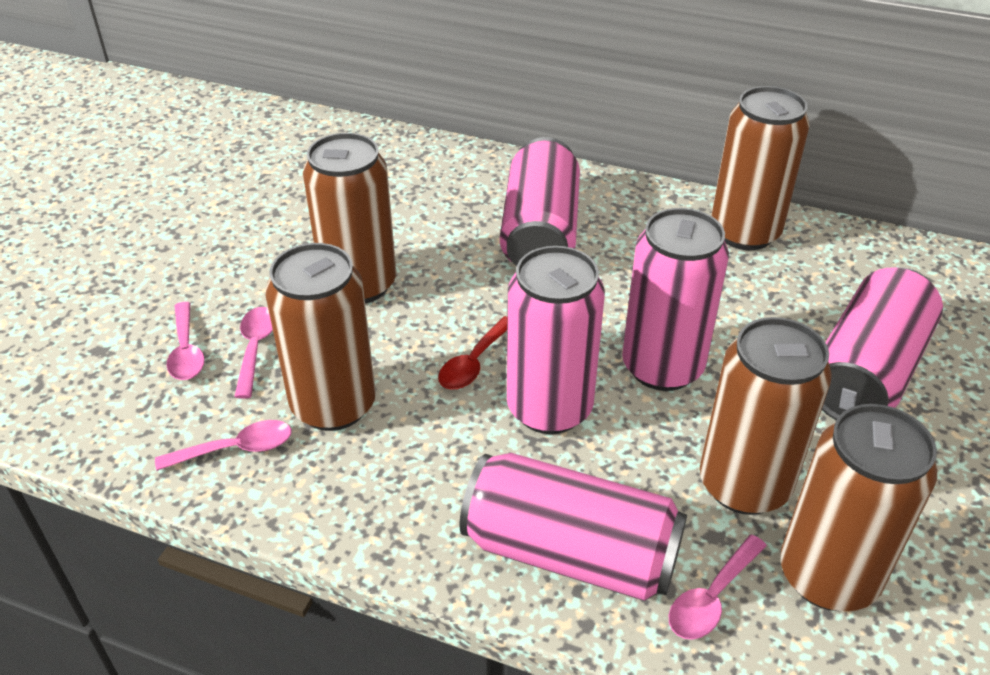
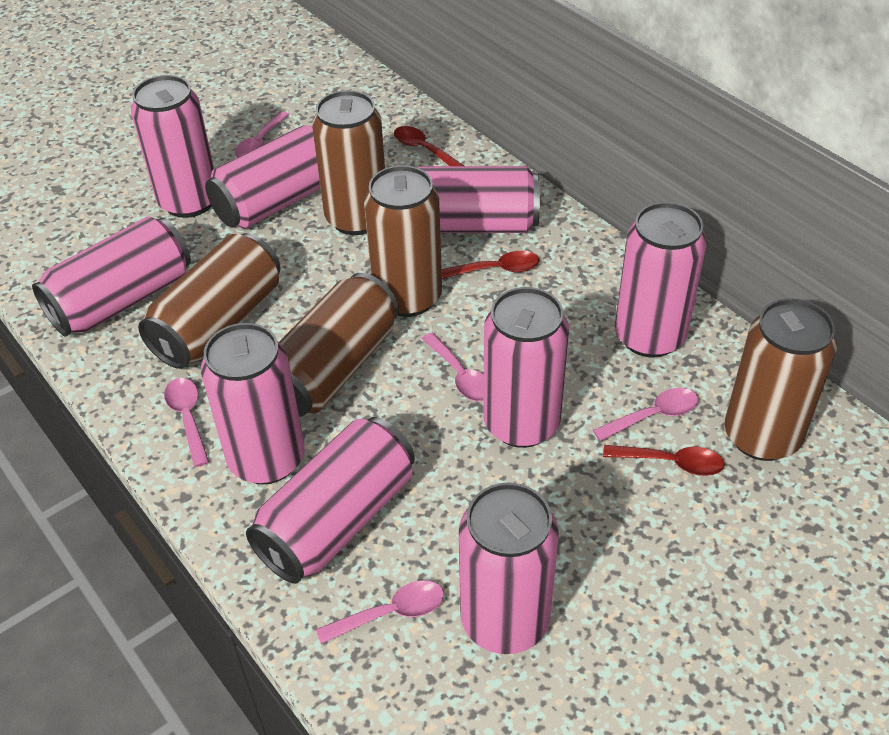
pink can: 5 -> 9
pink spoon: 4 -> 5
red spoon: 1 -> 3

